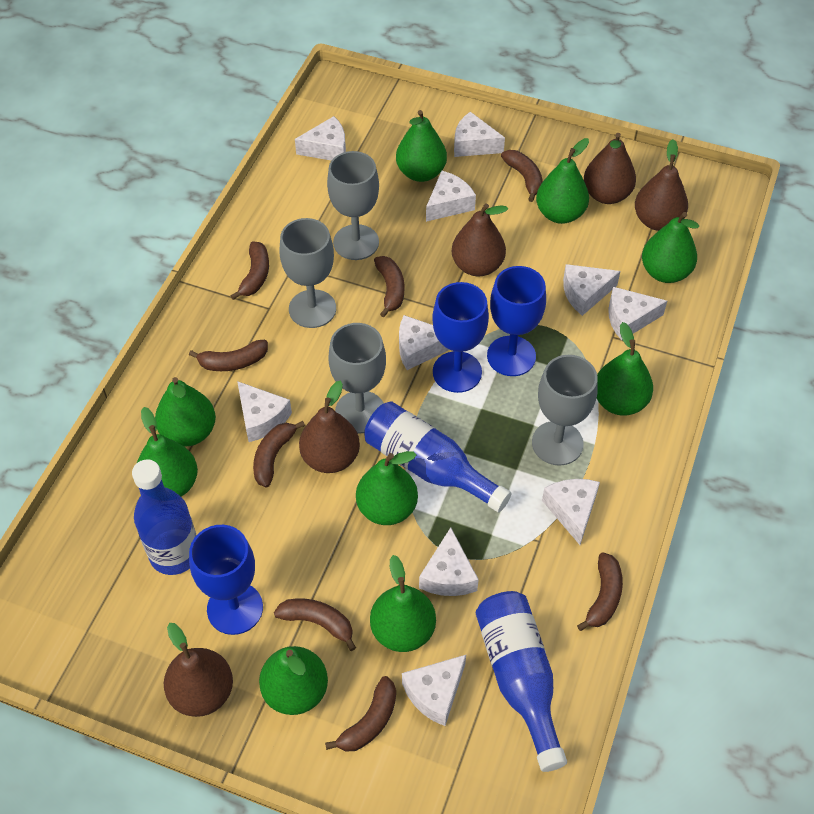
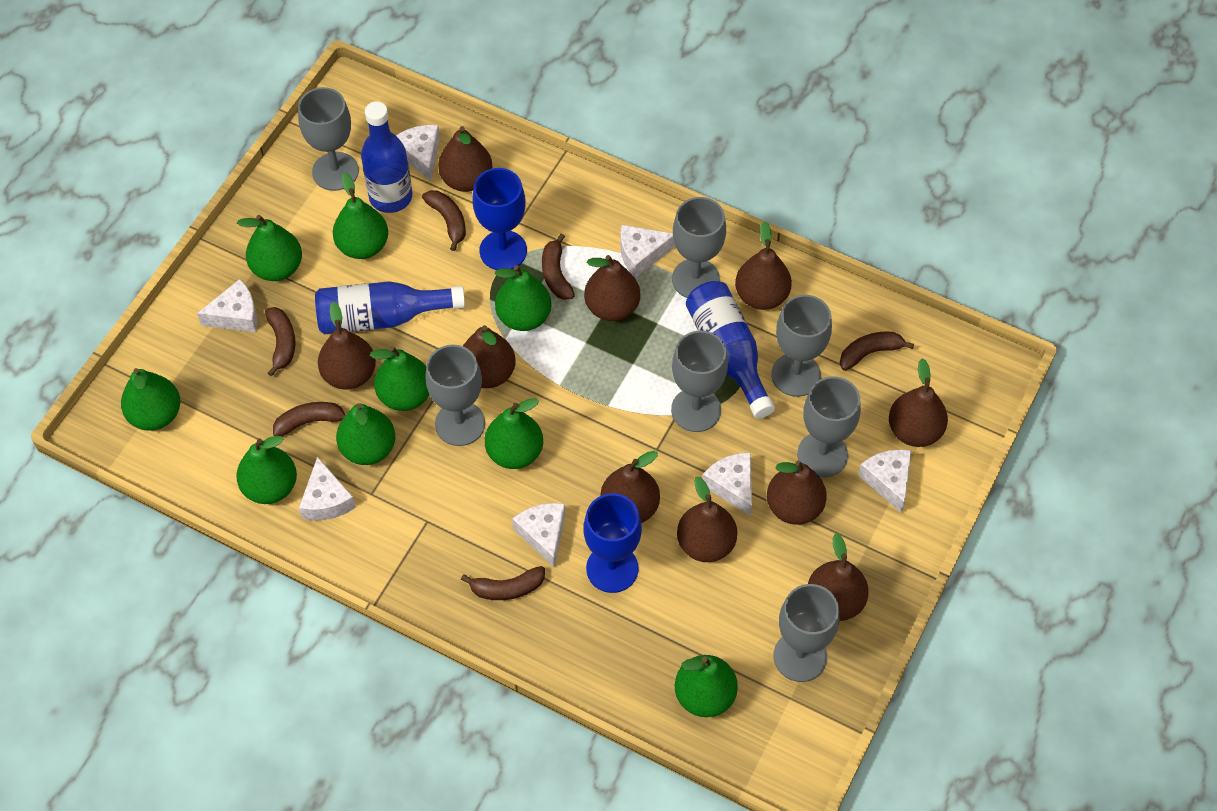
blue goblet: 3 -> 2
brown banana: 8 -> 6
brown pear: 5 -> 10
grey goblet: 4 -> 7
white cheese: 10 -> 7

